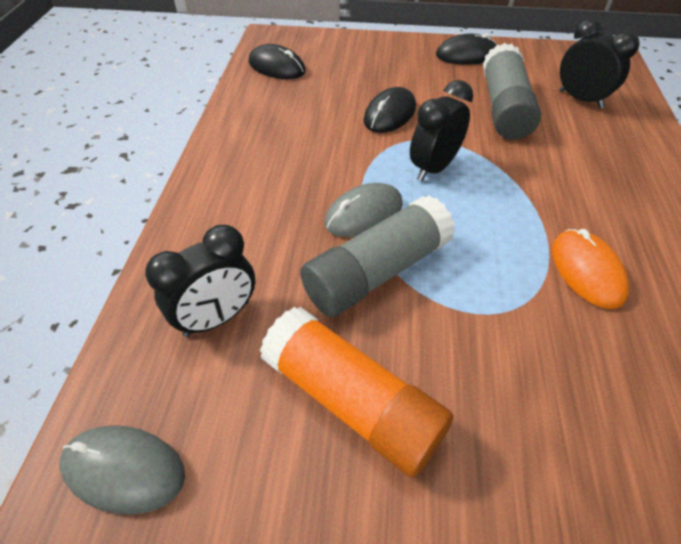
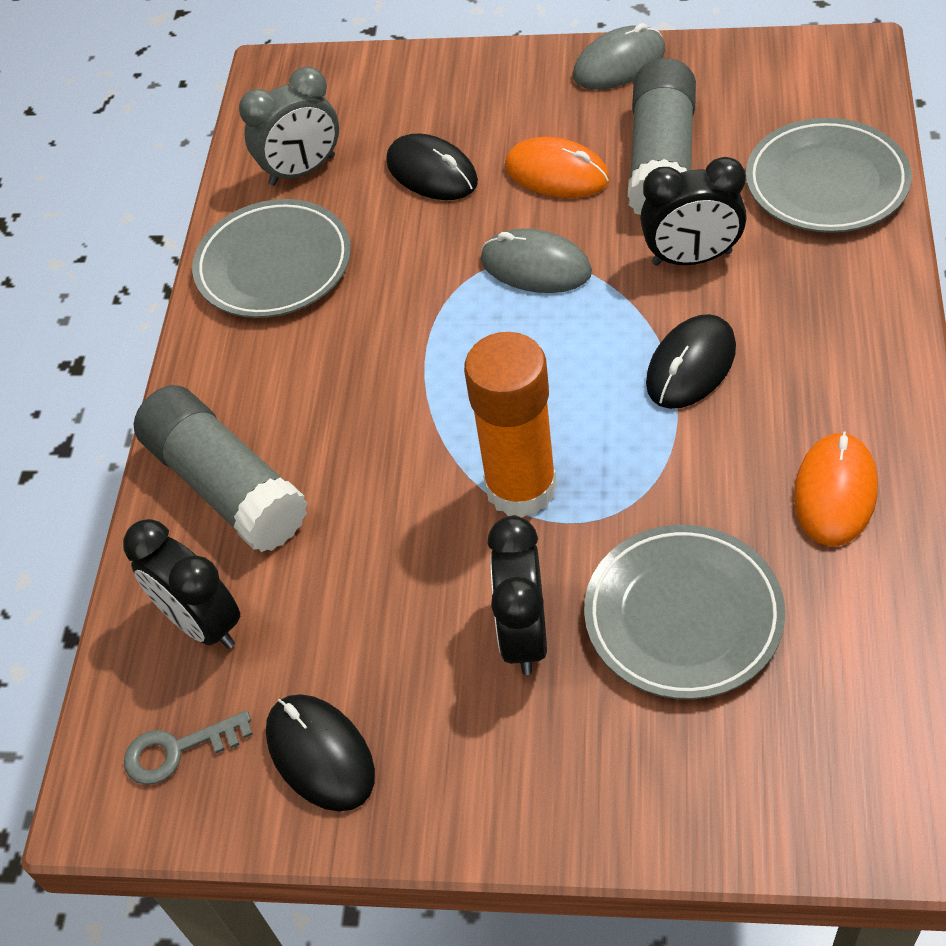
grey clock: 0 -> 1
grey key: 0 -> 1
grey plate: 0 -> 3
orange mouse: 1 -> 2

